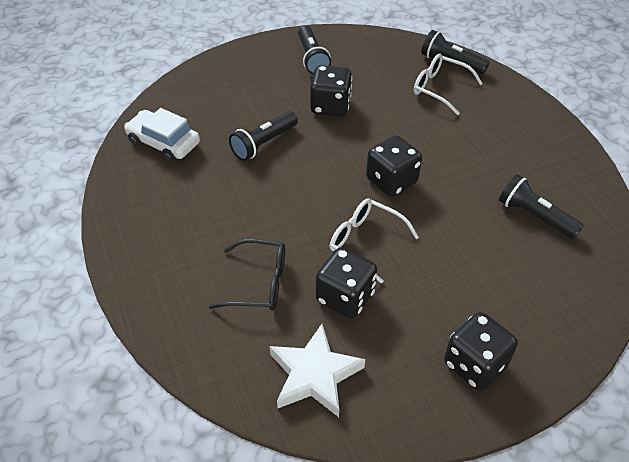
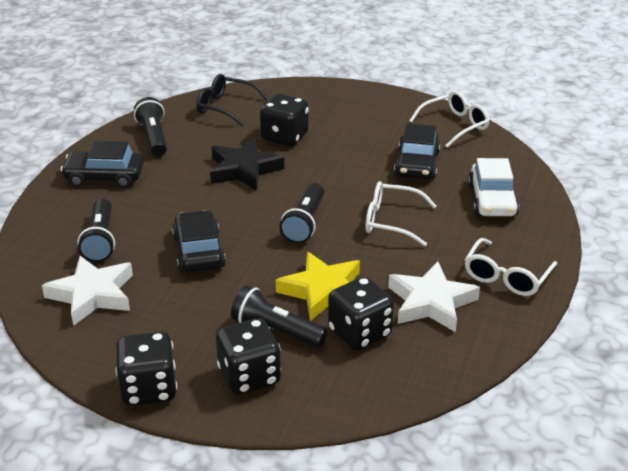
black car: 0 -> 3
black star: 0 -> 1
white glasses: 2 -> 3
white star: 1 -> 2
yellow star: 0 -> 1

